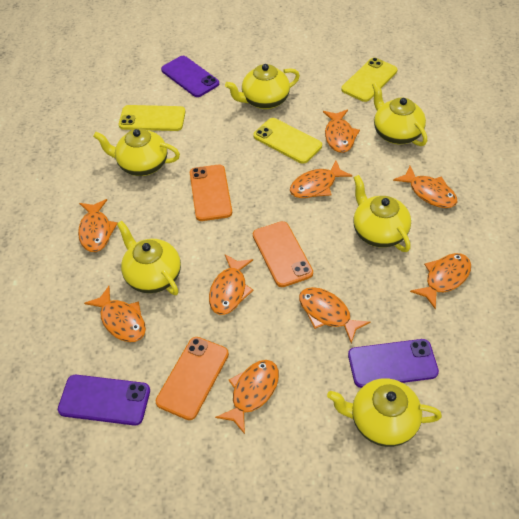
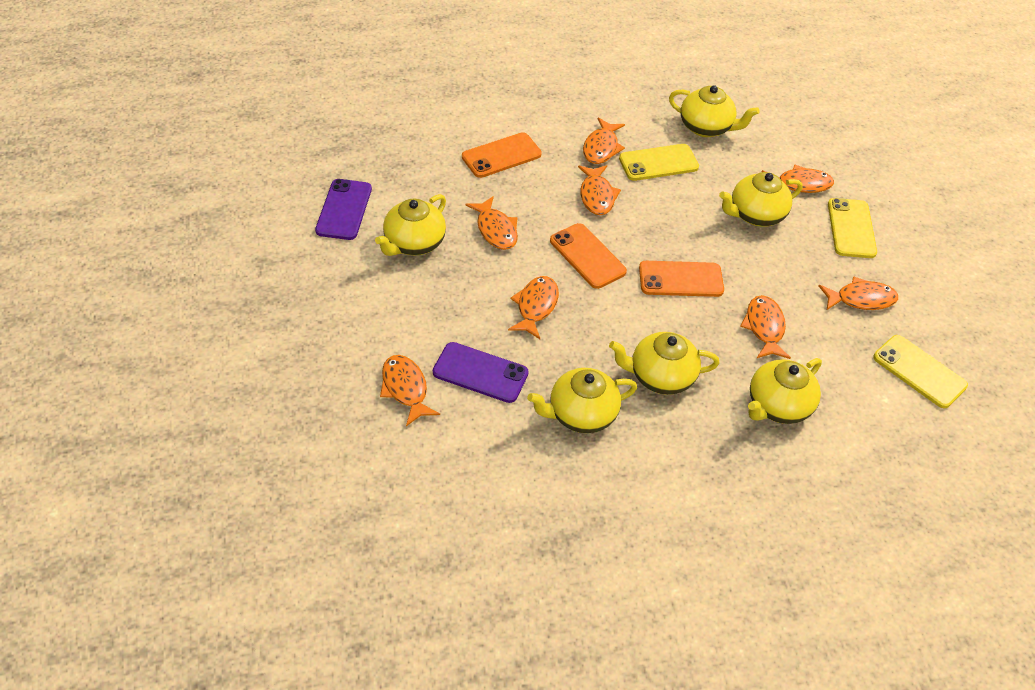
orange fish: 9 -> 8
purple phone: 3 -> 2

